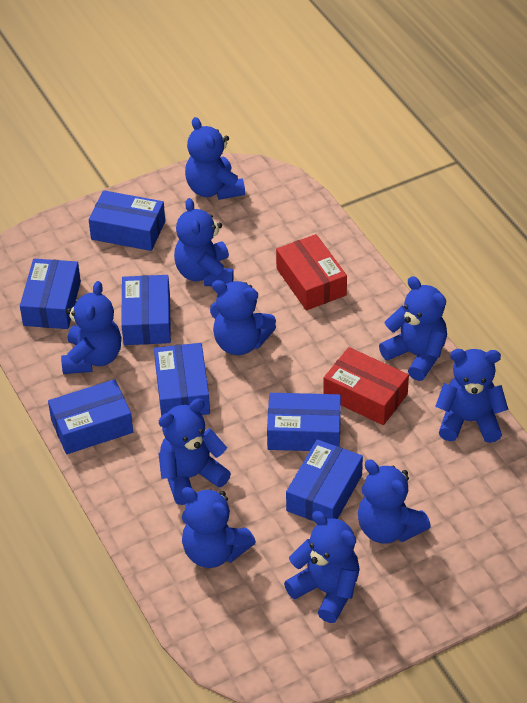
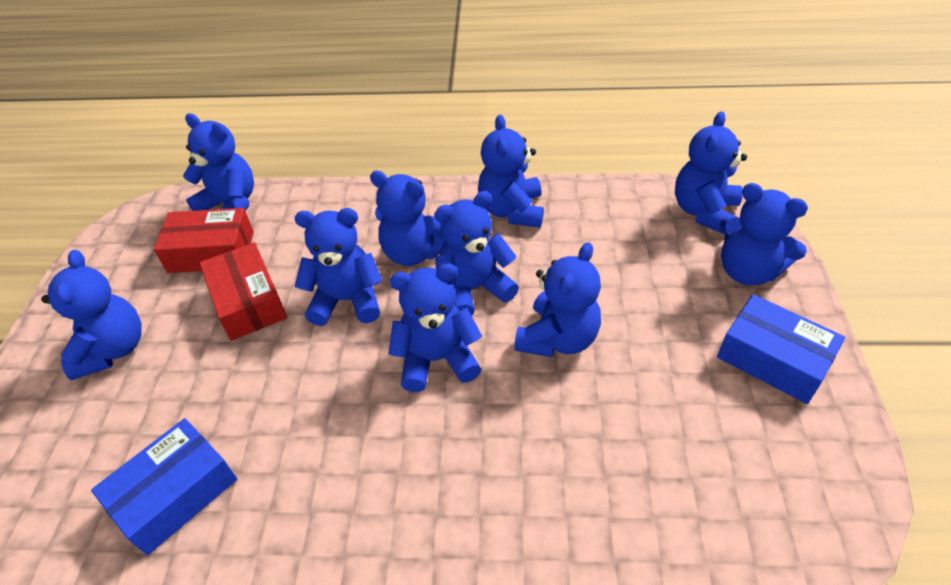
blue box: 7 -> 2

